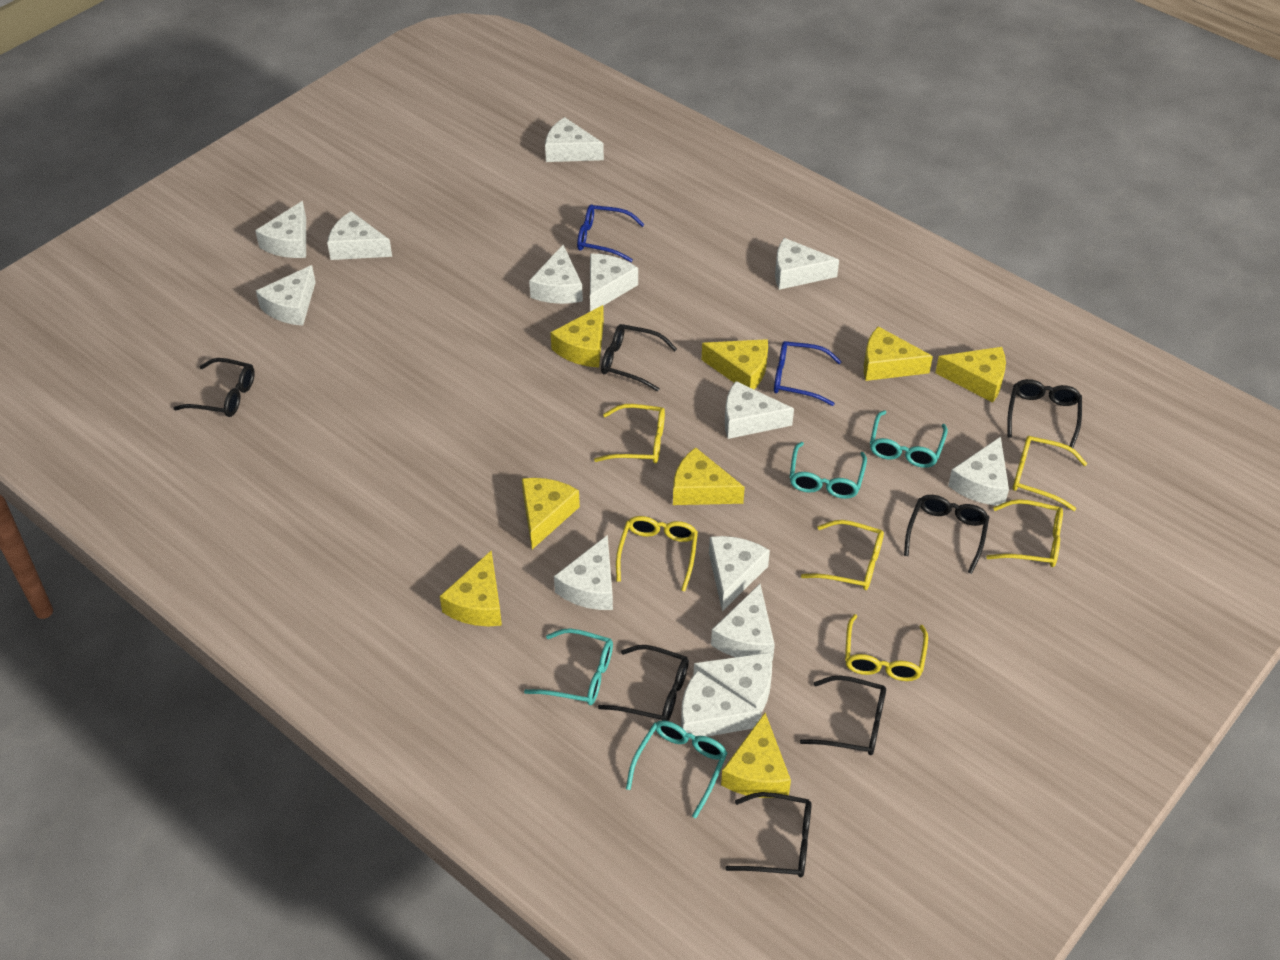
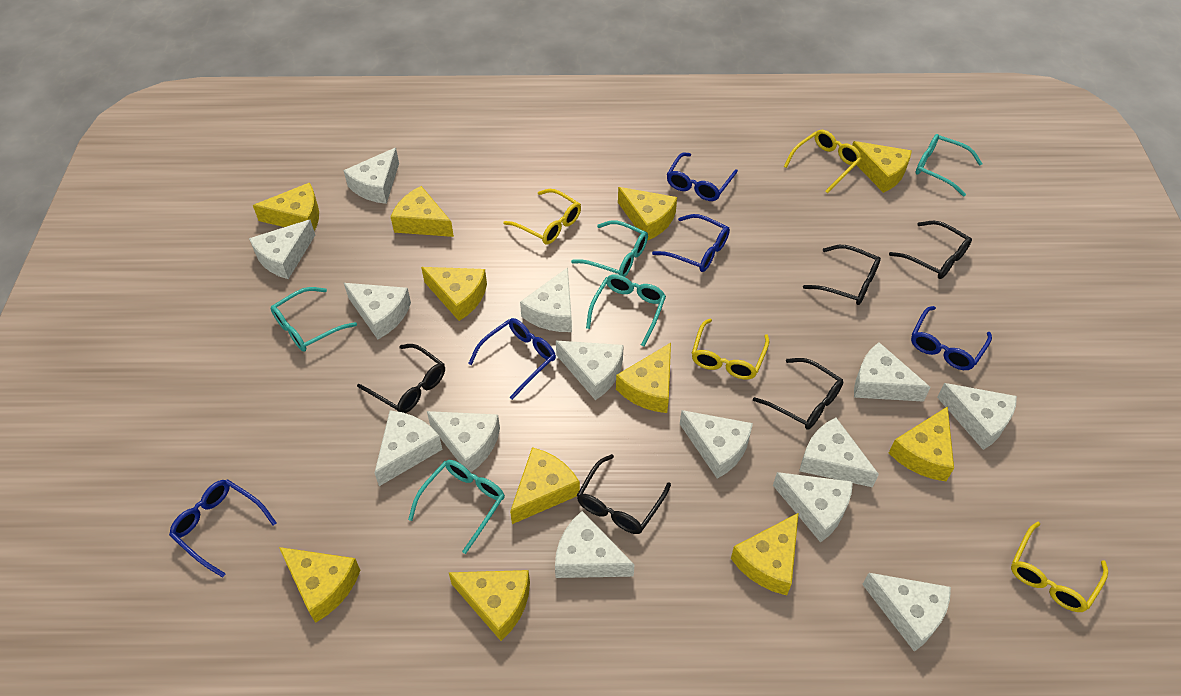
black glasses: 7 -> 5
blue glasses: 2 -> 5
turquoise glasses: 4 -> 5
yellow cheese: 8 -> 11
yellow glasses: 6 -> 4

